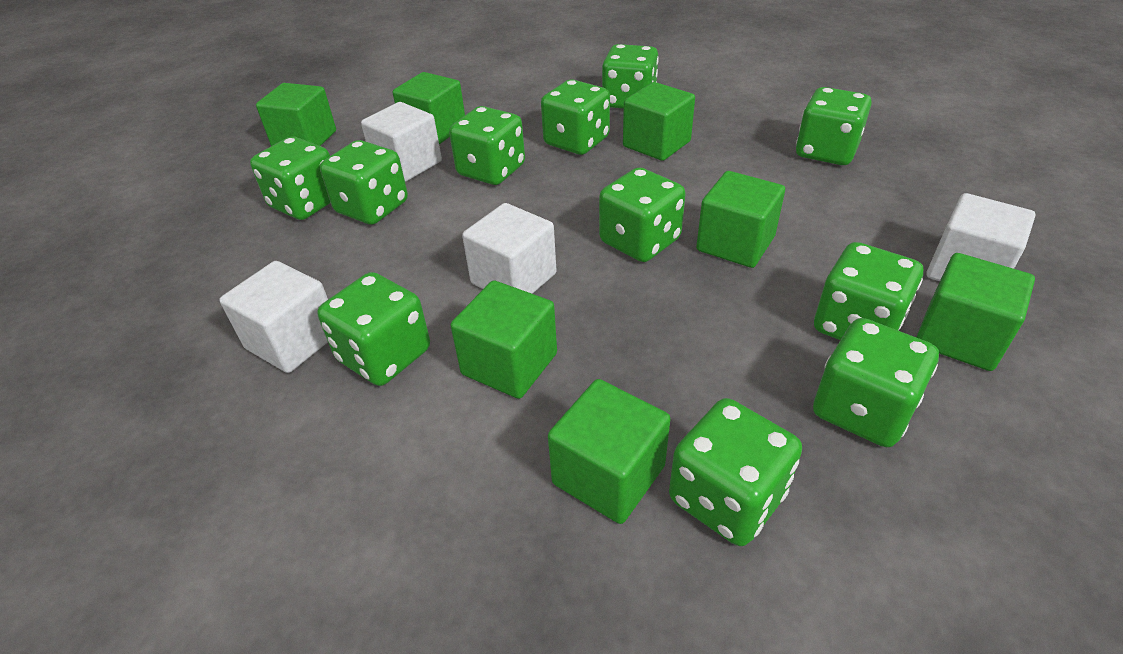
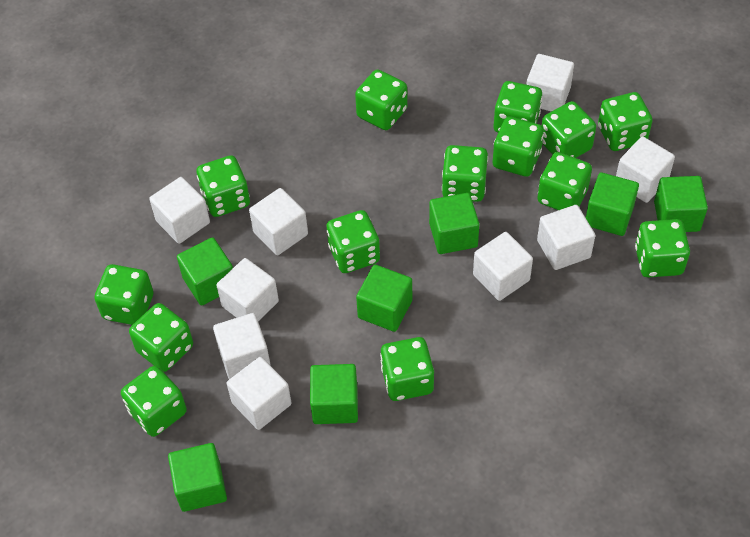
green dice: 11 -> 14
white cube: 4 -> 9

